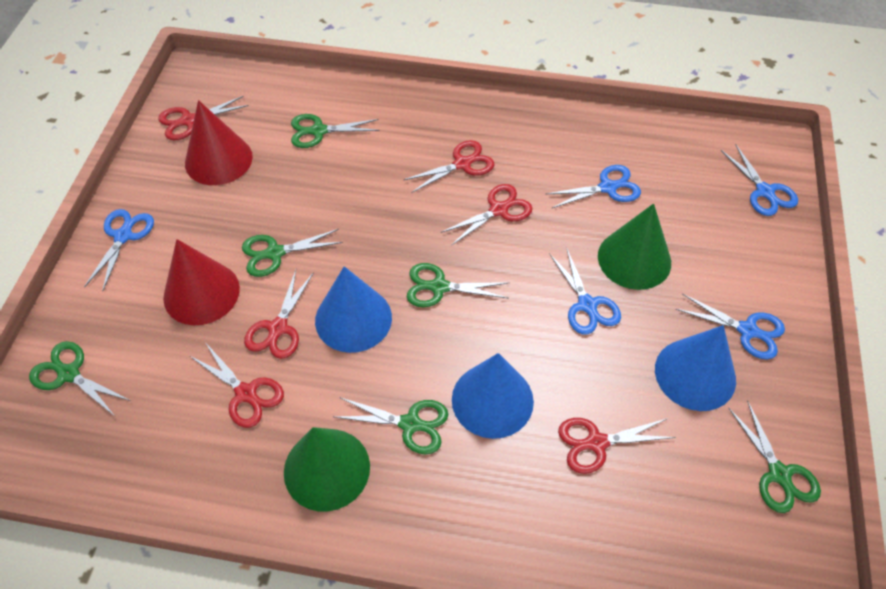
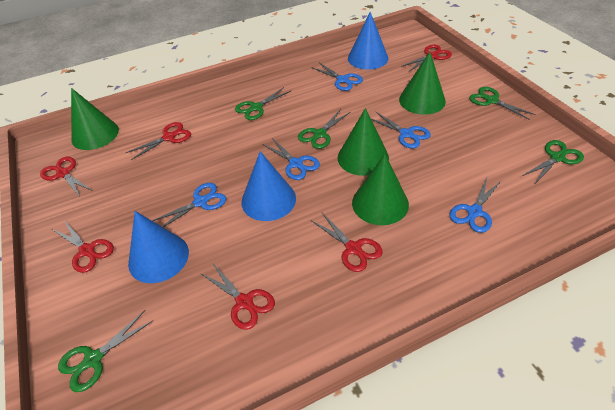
green cone: 2 -> 4
green scissors: 6 -> 5
red cone: 2 -> 0

